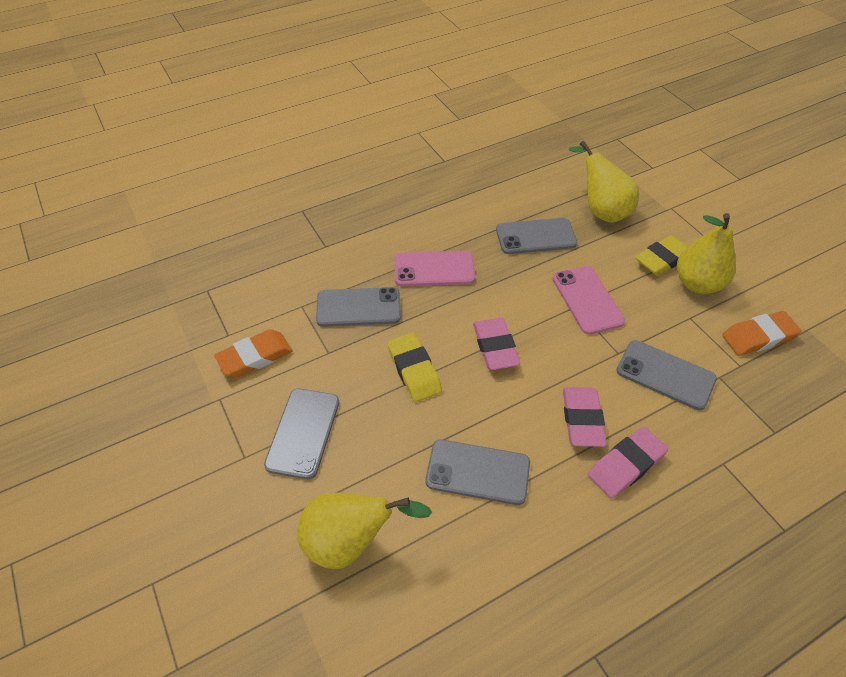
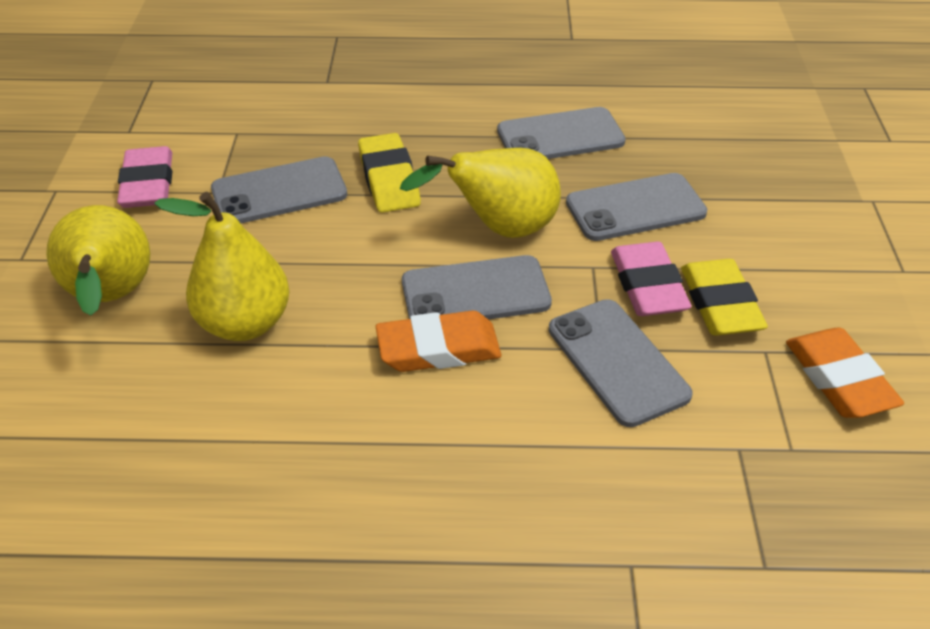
pink eraser: 3 -> 2
pink phone: 2 -> 0

